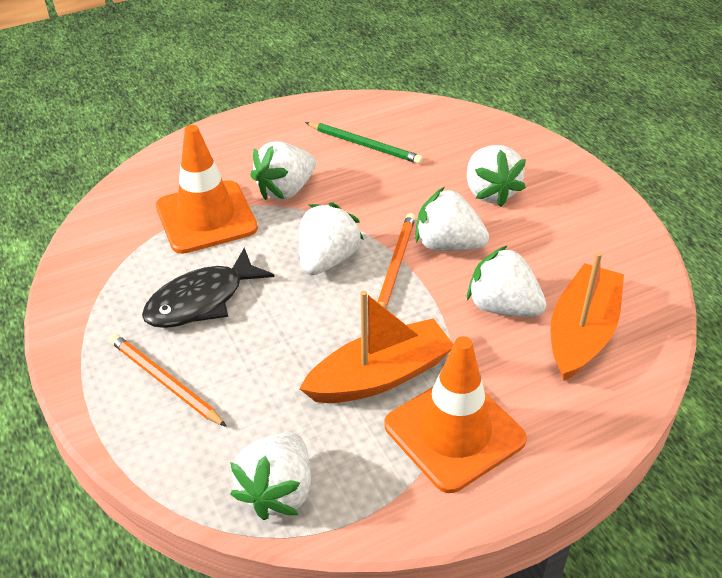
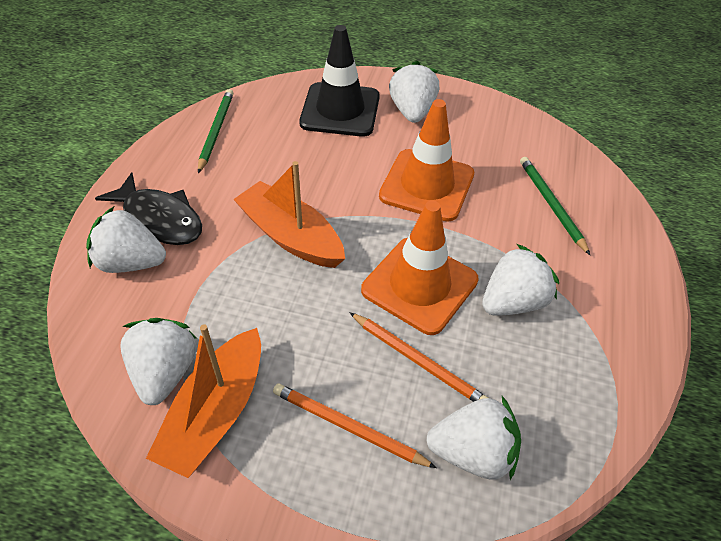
black traffic cone: 0 -> 1
green pencil: 1 -> 2
white strawberry: 6 -> 5

